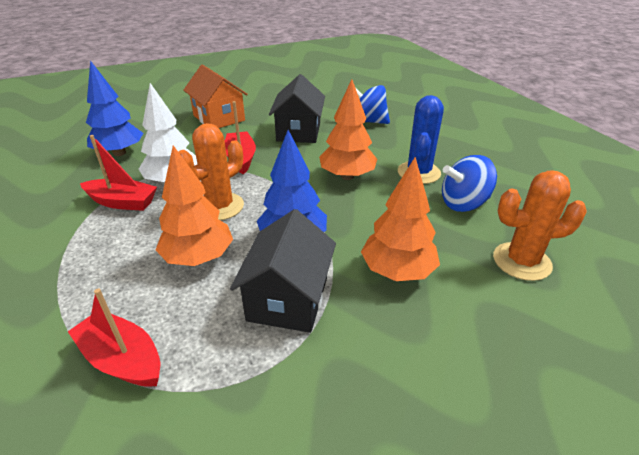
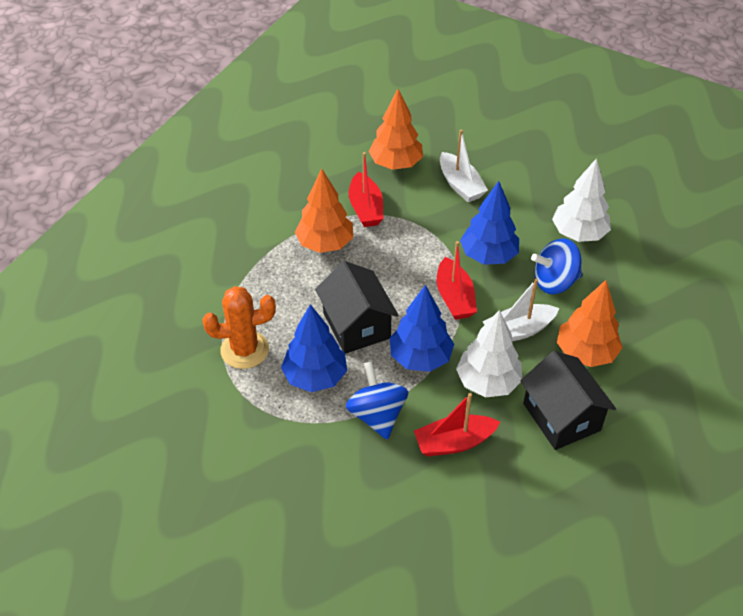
blue cactus: 1 -> 0
blue tree: 2 -> 3
orange cactus: 2 -> 1
orange house: 1 -> 0
white boat: 0 -> 2
white tree: 1 -> 2

